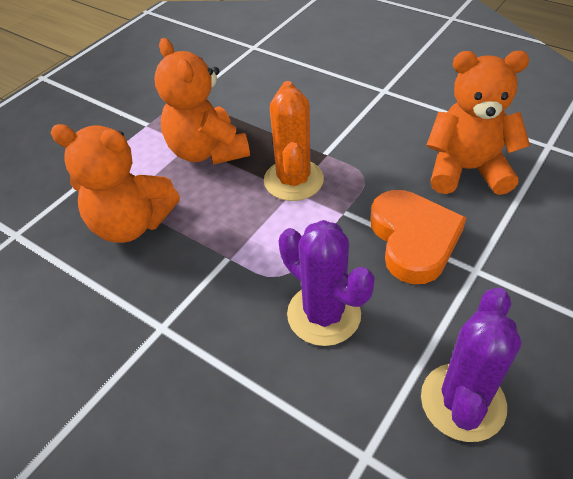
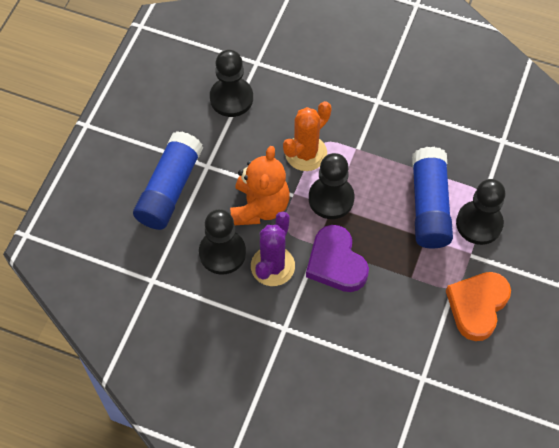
black pawn: 0 -> 4
blue glue stick: 0 -> 2
orange teddy bear: 3 -> 1
purple cactus: 2 -> 1
purple heart: 0 -> 1

